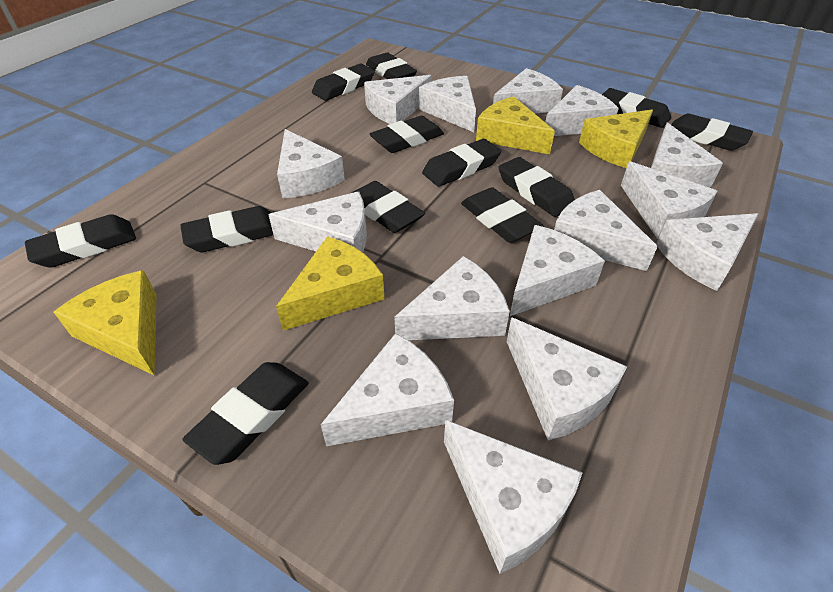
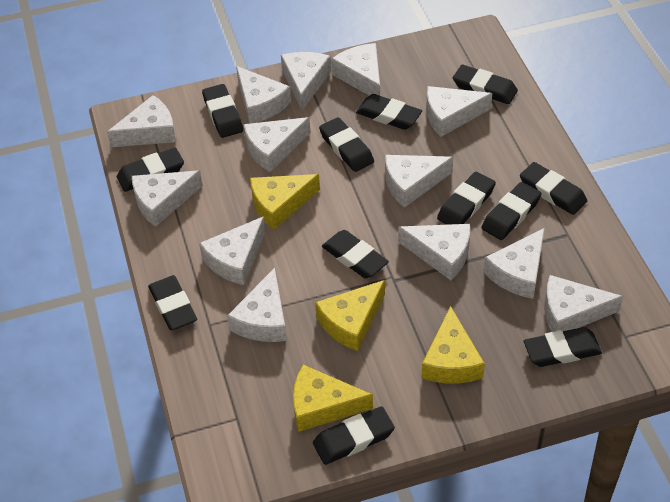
white cheese: 15 -> 13

